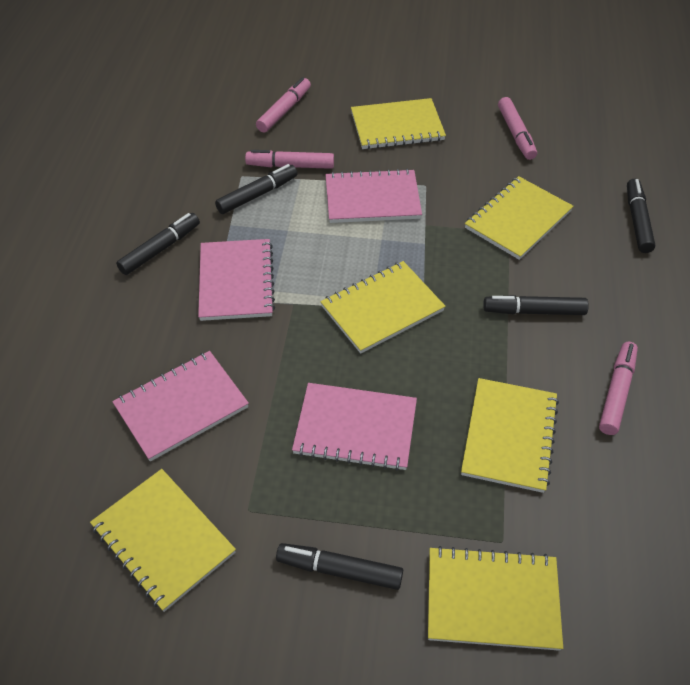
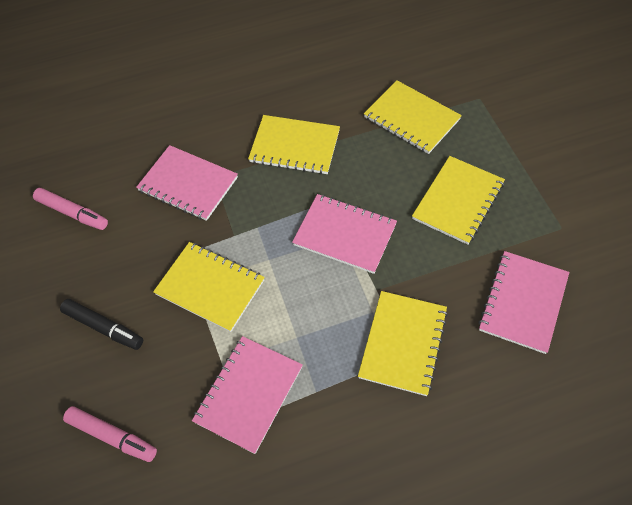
black marker: 5 -> 1
pink marker: 4 -> 2
yellow notebook: 6 -> 5

